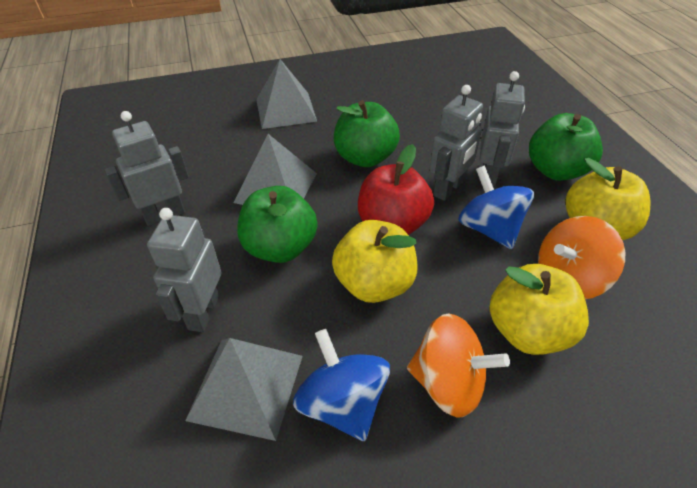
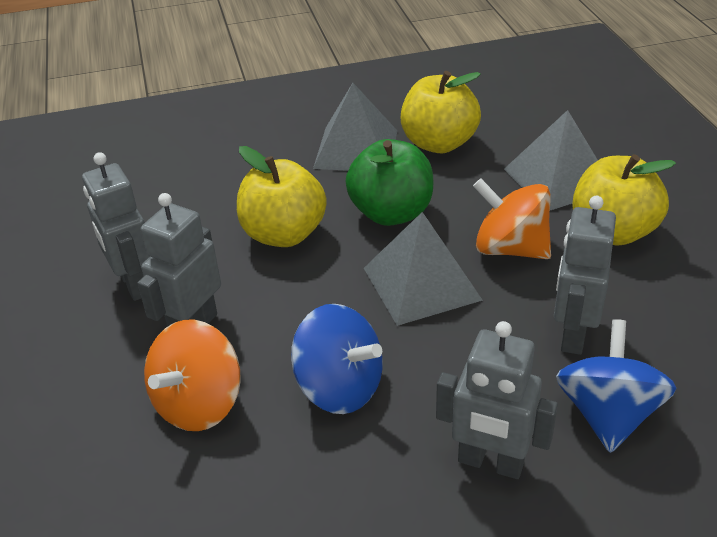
green apple: 3 -> 1
red apple: 1 -> 0

